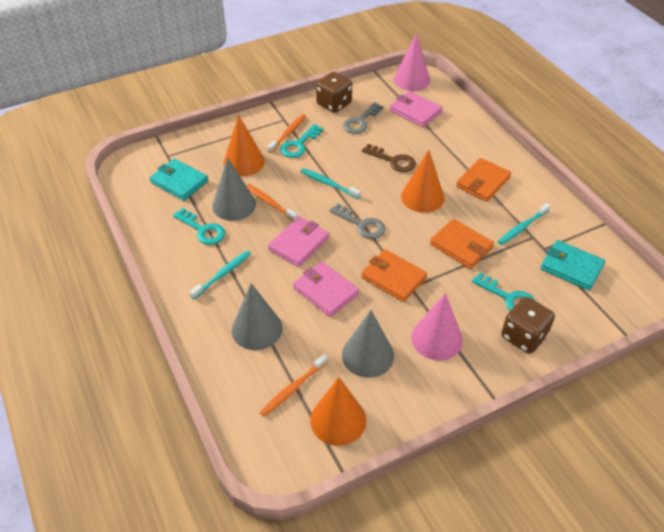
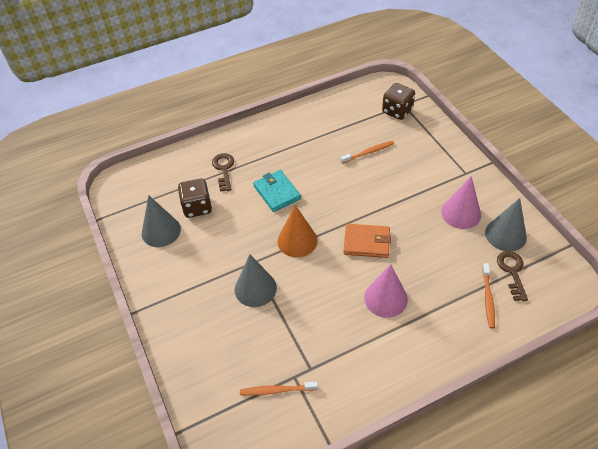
brown key: 1 -> 2
grey key: 2 -> 0
orange cone: 3 -> 1
orange wallet: 3 -> 1
pink wallet: 3 -> 0
turquoise key: 3 -> 0
turquoise toothbrush: 3 -> 0
turquoise wallet: 2 -> 1

